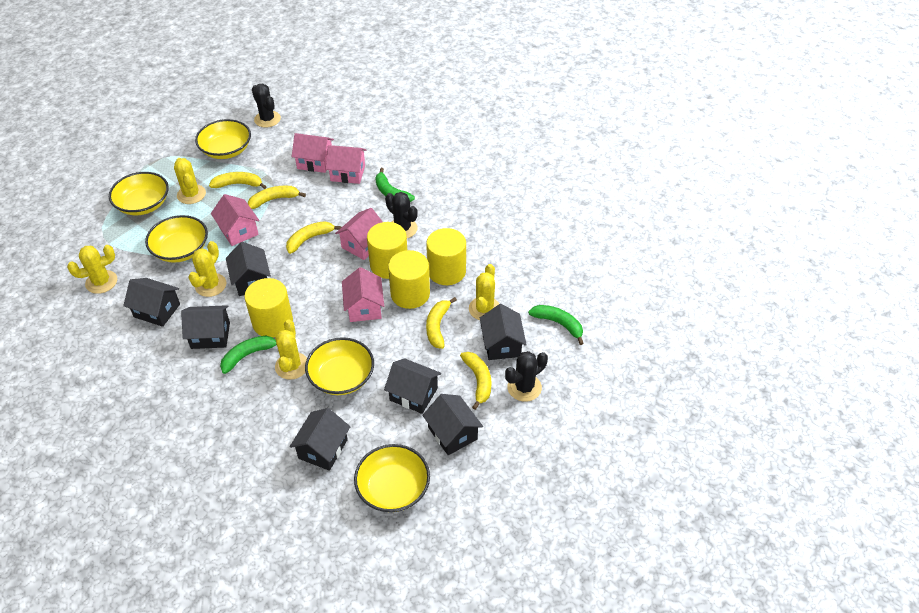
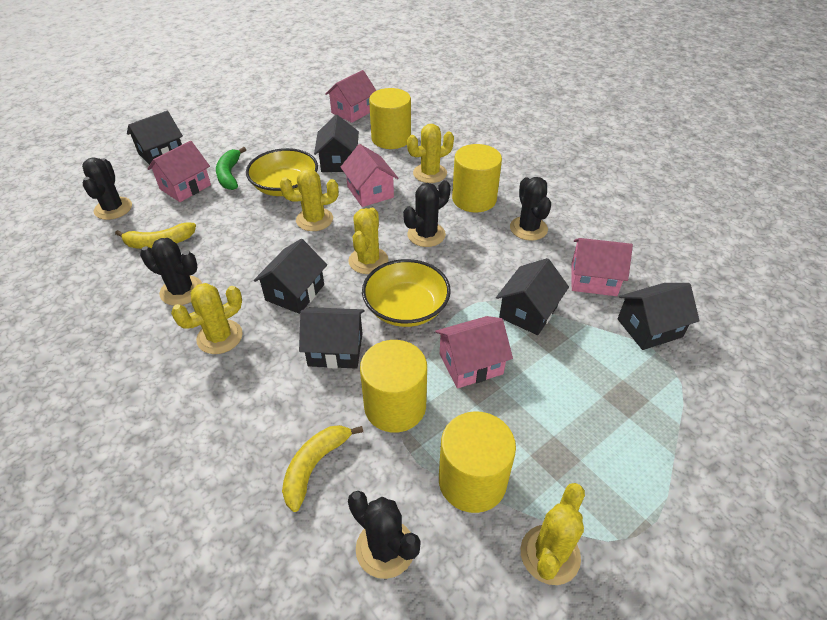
black cactus: 3 -> 5
black house: 7 -> 6
green banana: 3 -> 1
yellow banana: 5 -> 2
yellow bowl: 5 -> 2

